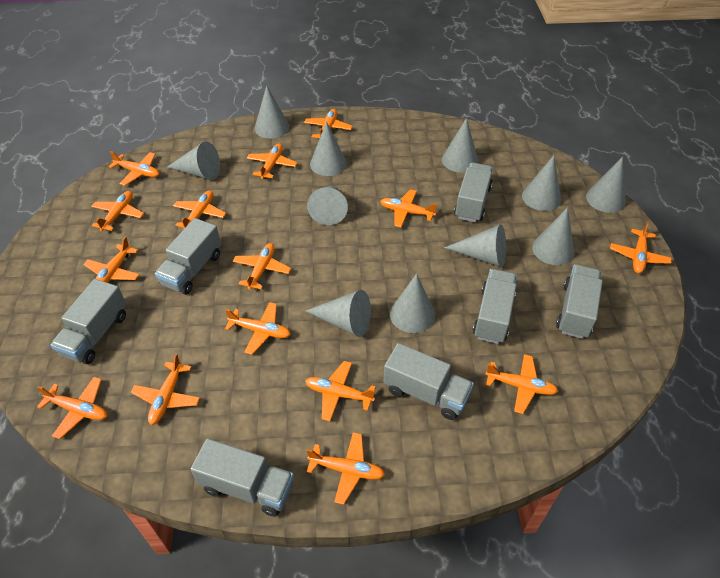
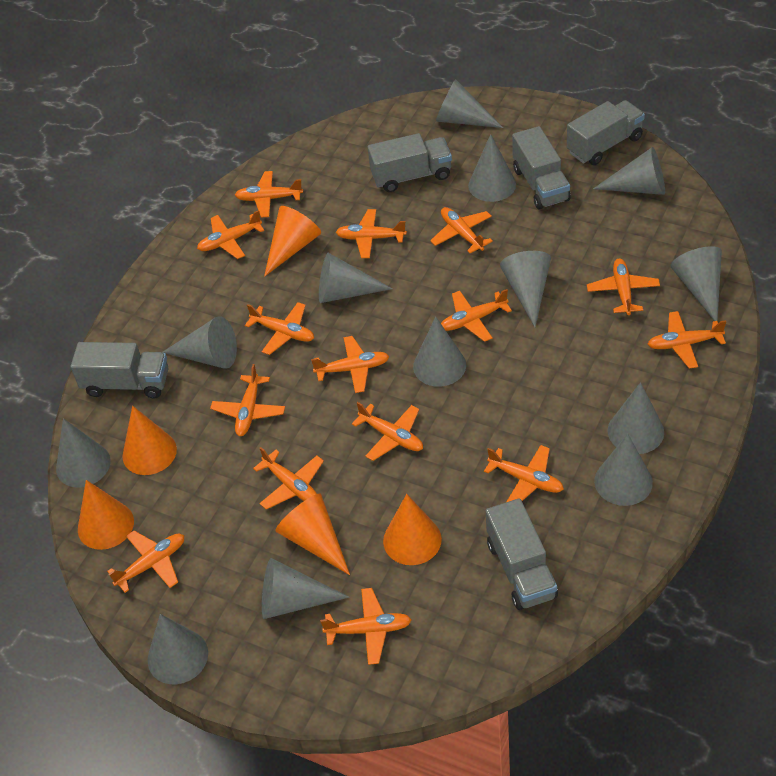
grey cone: 11 -> 13
grey truck: 7 -> 5
orange cone: 0 -> 5

